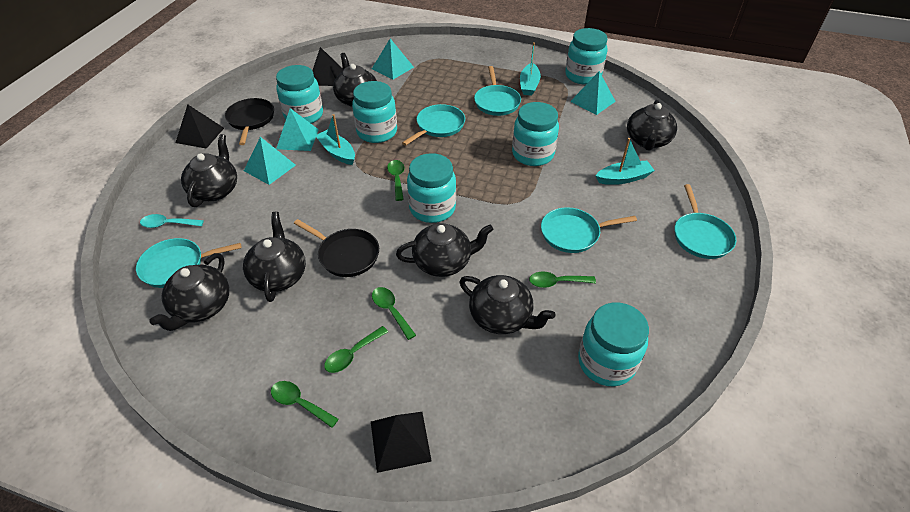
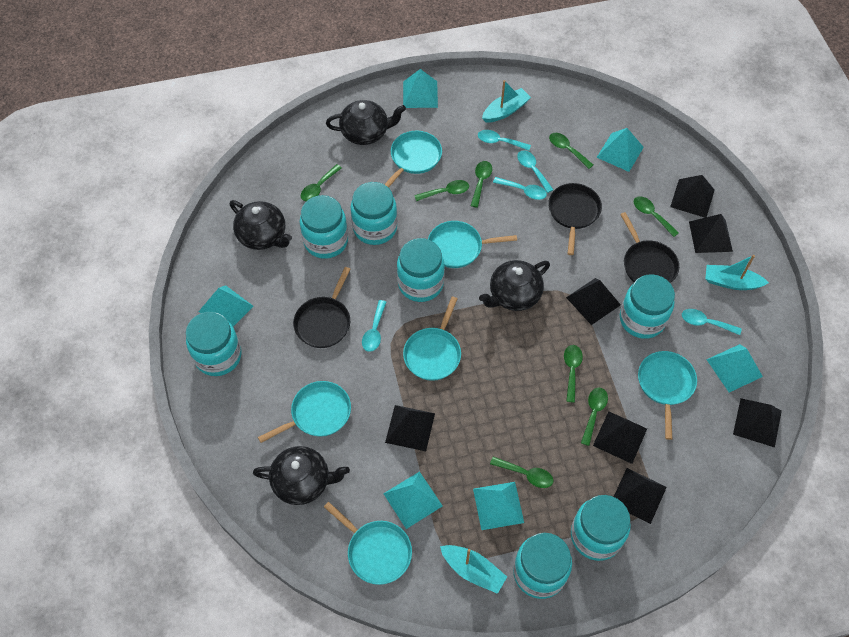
black pan: 2 -> 3
black pyramid: 3 -> 7
black teapot: 7 -> 4
green spoon: 5 -> 8
turquoise jar: 6 -> 7
turquoise pan: 5 -> 6
turquoise pyramid: 4 -> 6
turquoise spoon: 1 -> 5

